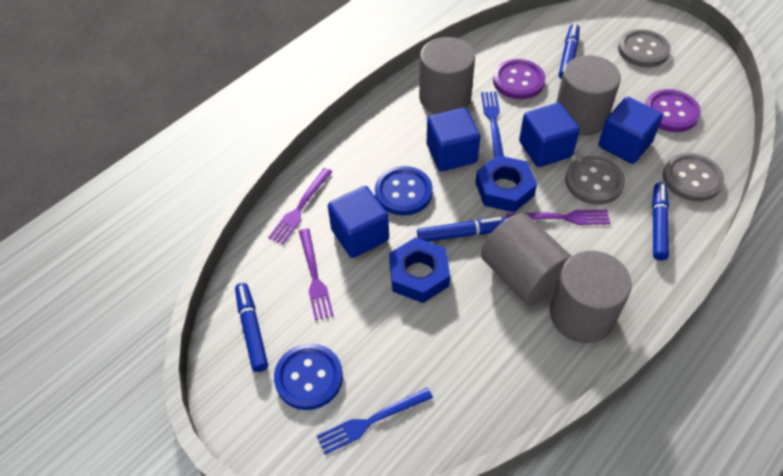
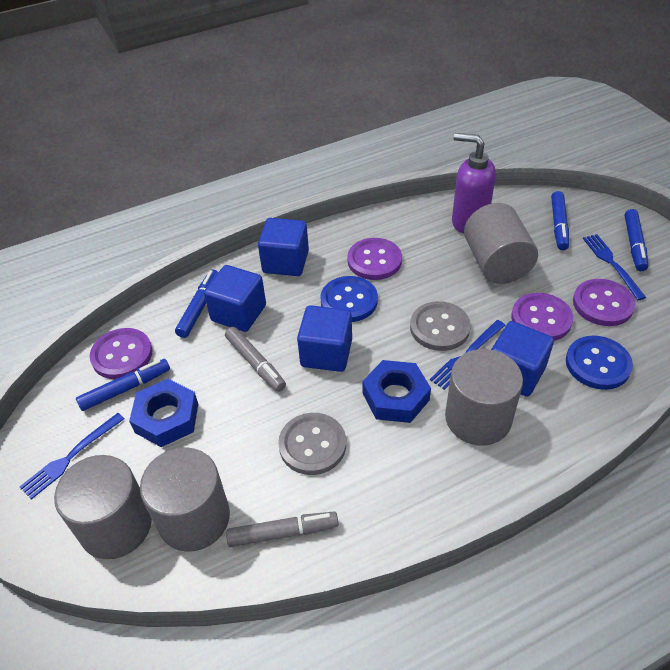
blue fork: 2 -> 3
grey button: 3 -> 2
grey marker: 0 -> 2
purple button: 2 -> 4
purple fork: 3 -> 0
purple soap dispenser: 0 -> 1

